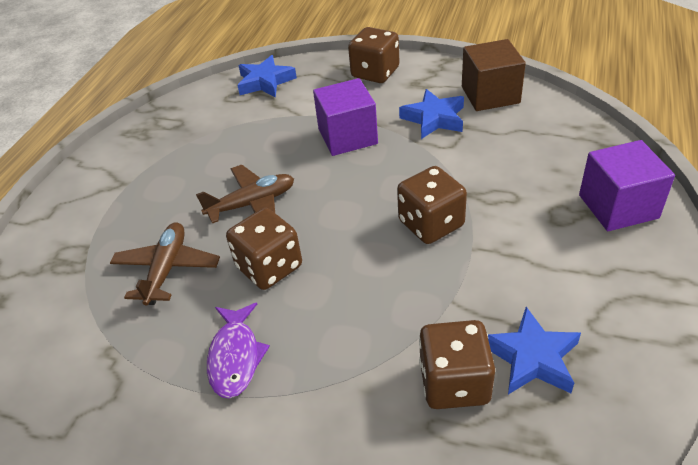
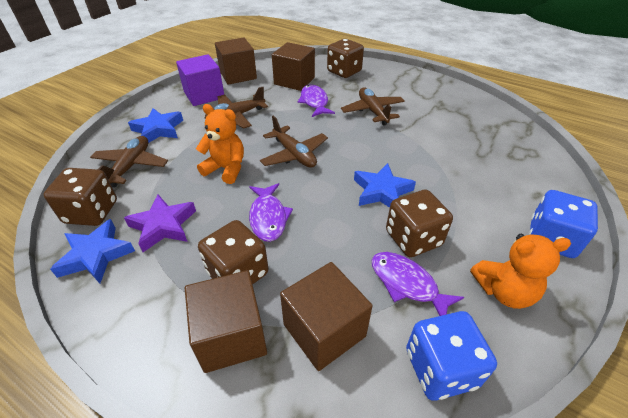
blue dice: 0 -> 2
brown cube: 1 -> 4
brown plane: 2 -> 4
orange teddy bear: 0 -> 2
purple cube: 2 -> 1
purple fish: 1 -> 3
purple star: 0 -> 1

